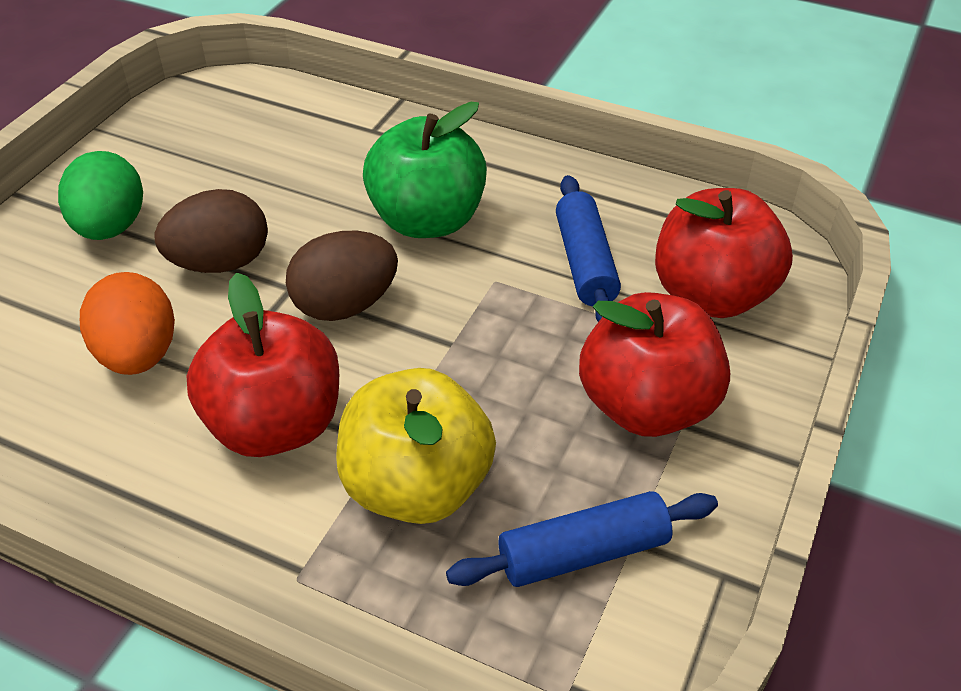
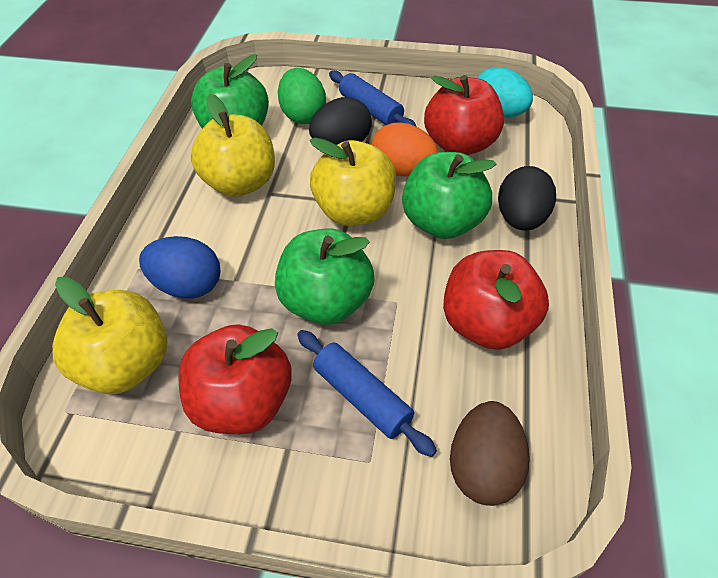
black egg: 0 -> 2
blue egg: 0 -> 1
brown egg: 2 -> 1
green apple: 1 -> 3
turquoise egg: 0 -> 1
yellow apple: 1 -> 3

